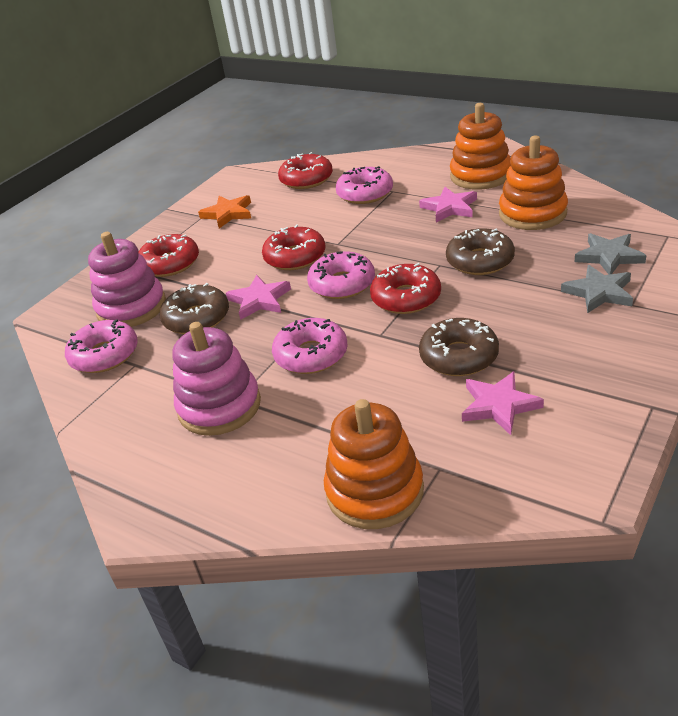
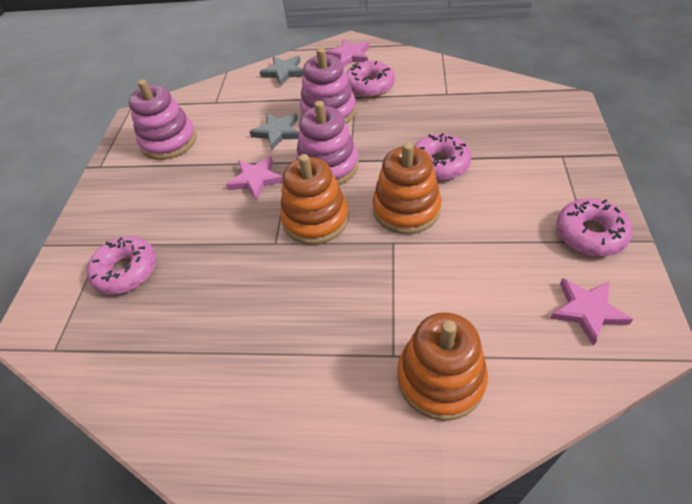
brown donut: 3 -> 0
orange star: 1 -> 0
pink stacking toy: 2 -> 3
red donut: 4 -> 0

